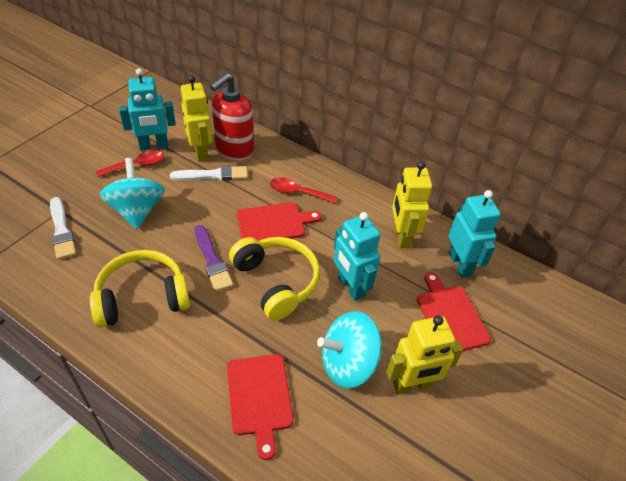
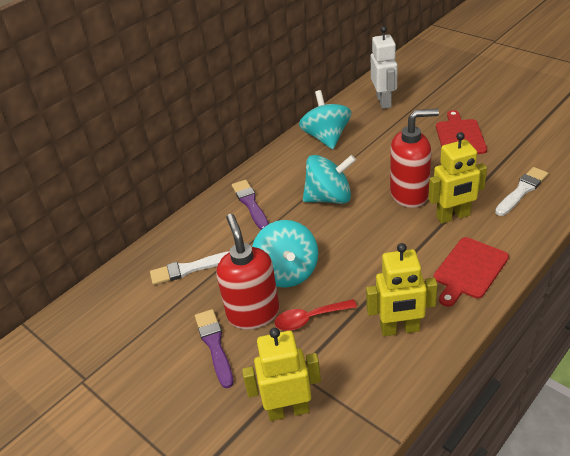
purple brush: 1 -> 2
red cutting board: 3 -> 2
red soap dispenser: 1 -> 2
red spoon: 2 -> 1
turquoise robot: 3 -> 0
turquoise spinning top: 2 -> 3
white robot: 0 -> 1
yellow headphones: 2 -> 0

